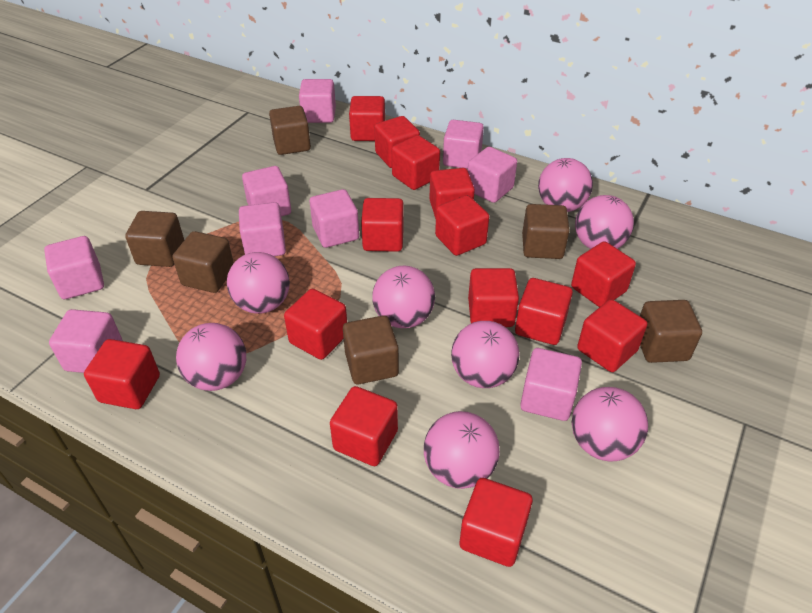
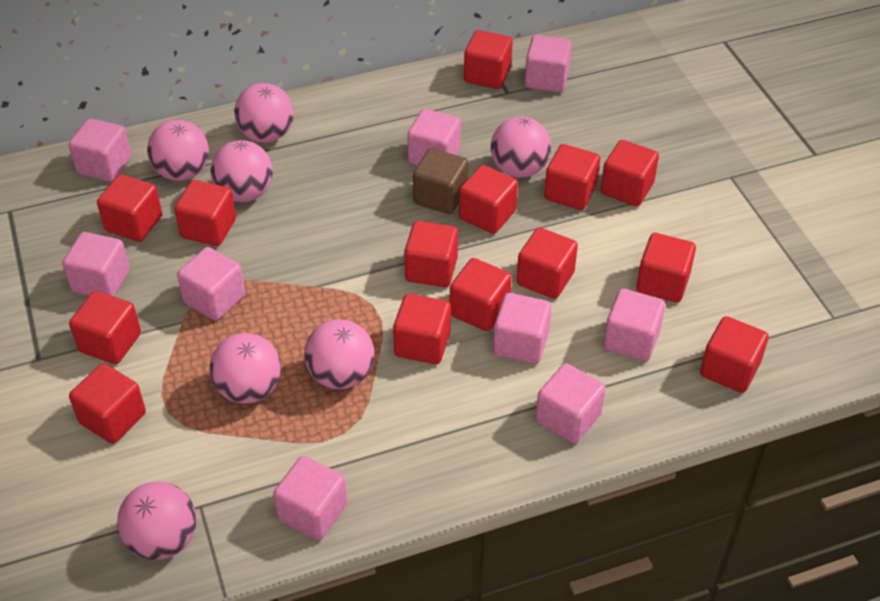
brown cube: 6 -> 1
pink ball: 8 -> 7

